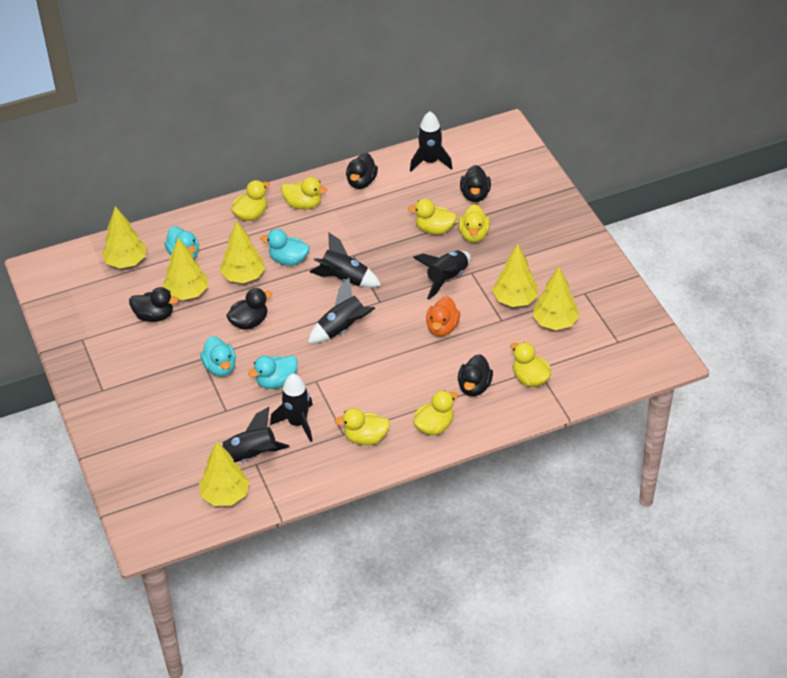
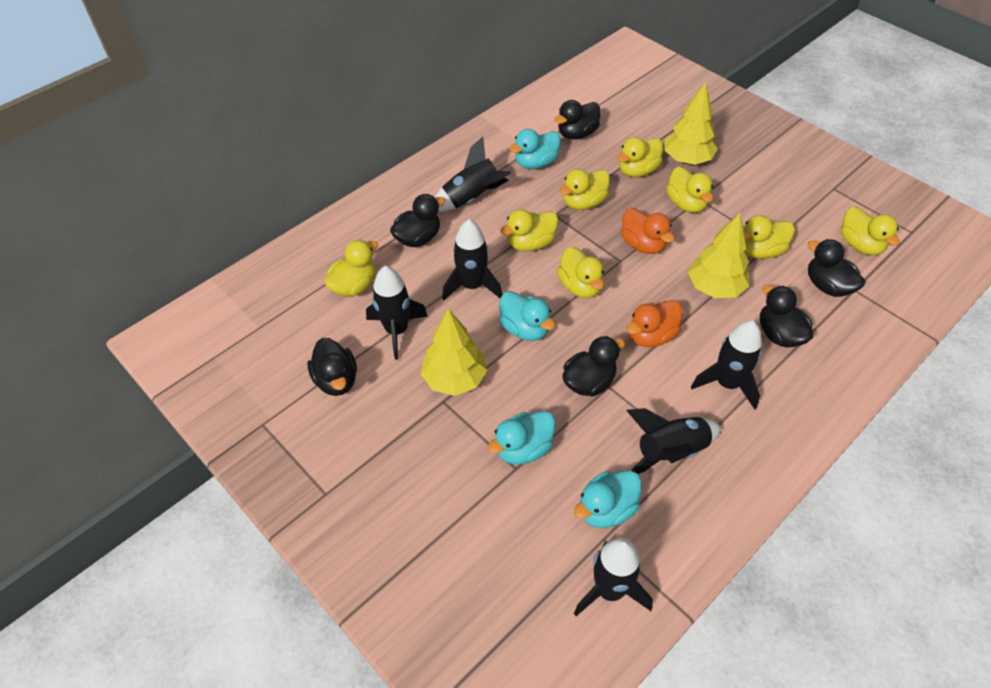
black duck: 5 -> 6
orange duck: 1 -> 2
yellow duck: 7 -> 8
yellow tree: 6 -> 3

